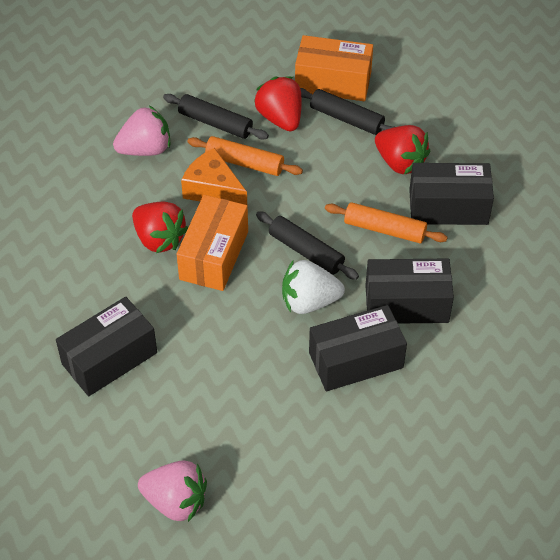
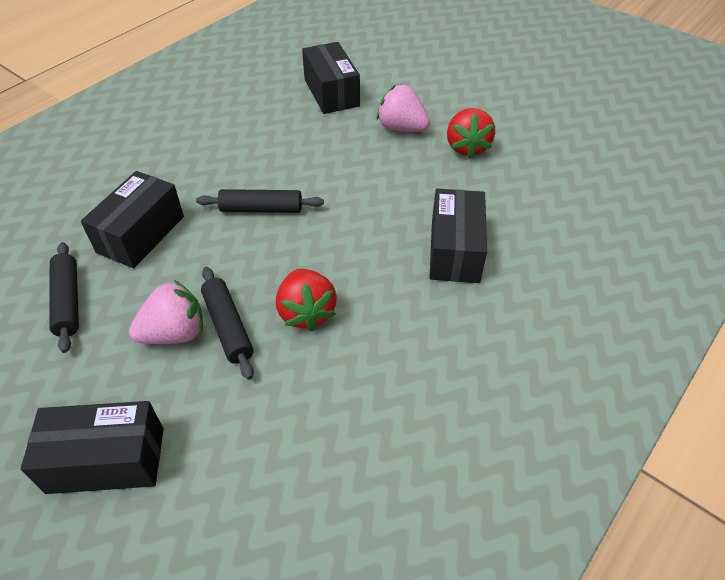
orange box: 2 -> 0
orange cheese: 1 -> 0
orange rolling pin: 2 -> 0
red strawberry: 3 -> 2
white strawberry: 1 -> 0

